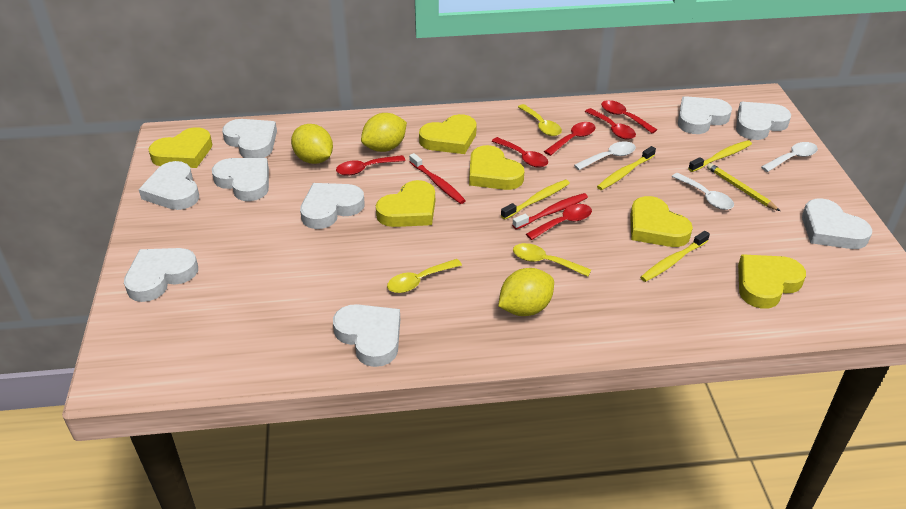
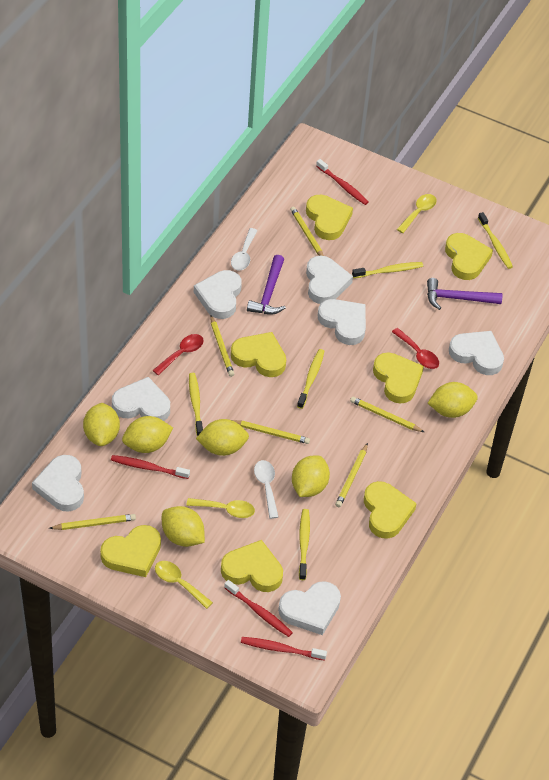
purple hammer: 0 -> 2
red spoon: 6 -> 2
red toothbrush: 2 -> 4
white heart: 9 -> 7
white spoon: 3 -> 2
yellow heart: 6 -> 7
yellow lemon: 3 -> 6
yellow pencil: 1 -> 6
yellow toothbrush: 4 -> 5

